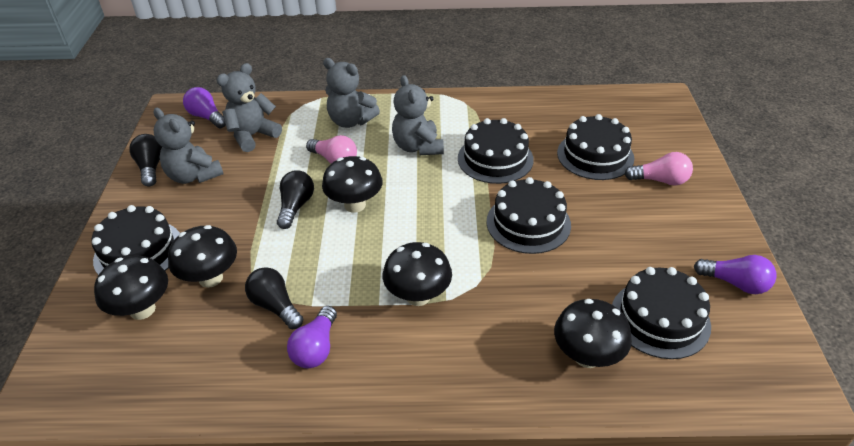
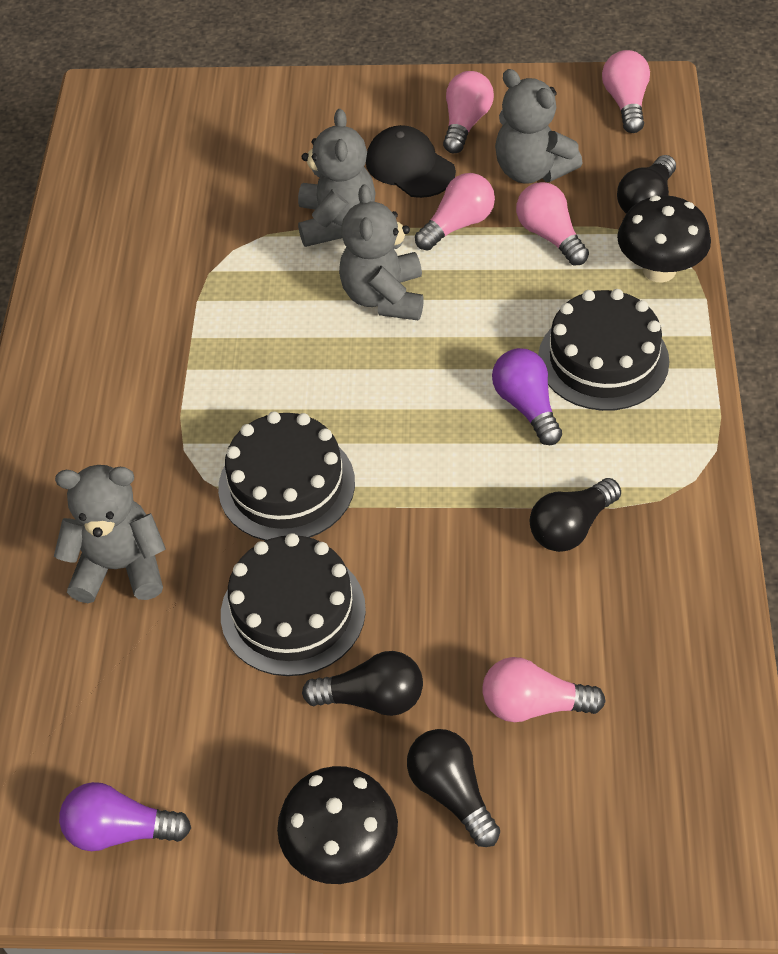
black cake: 5 -> 3
black cap: 0 -> 1
black light bulb: 3 -> 4
black mushroom: 5 -> 2
pink light bulb: 2 -> 5
purple light bulb: 3 -> 2

